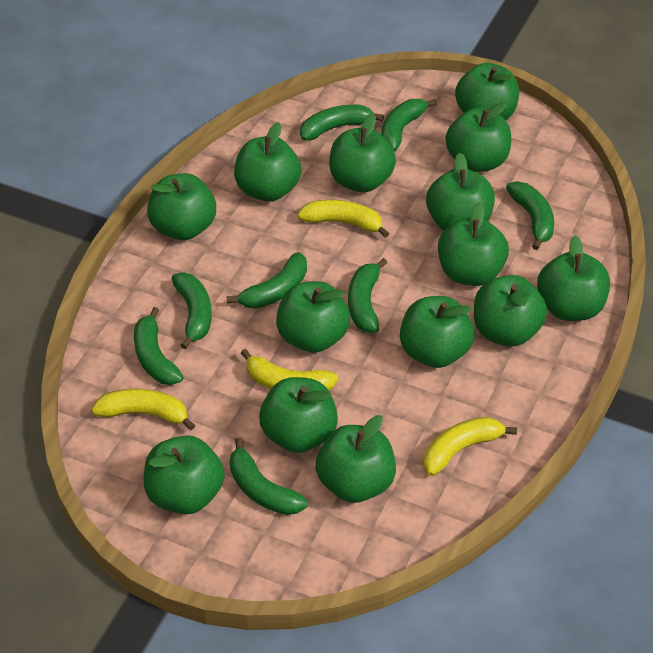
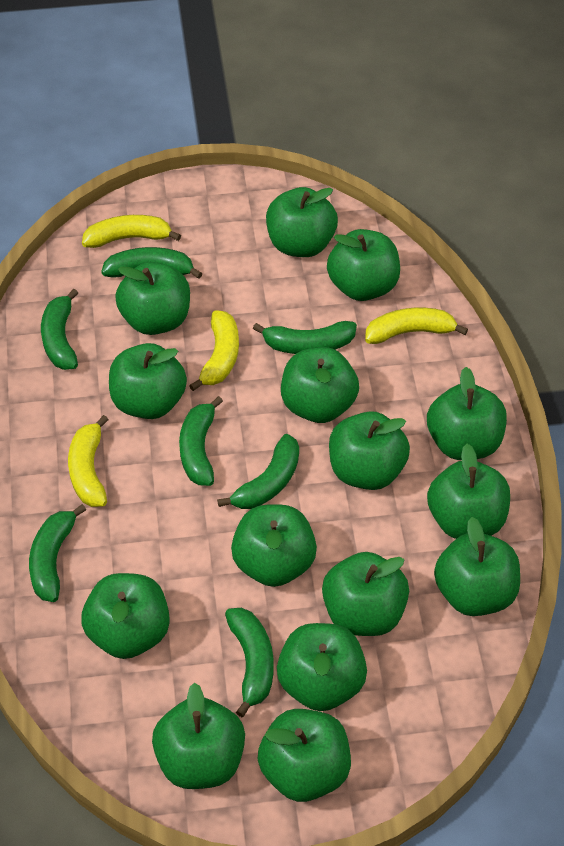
green apple: 14 -> 15
green banana: 8 -> 7

